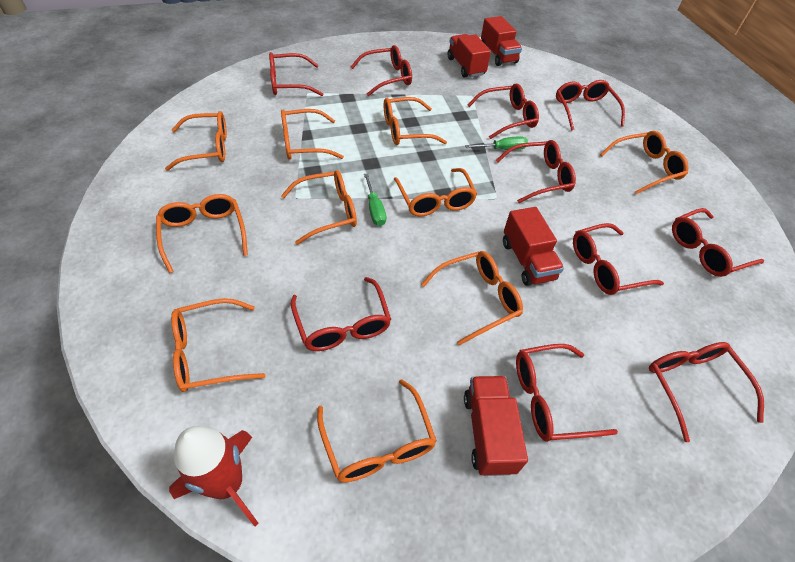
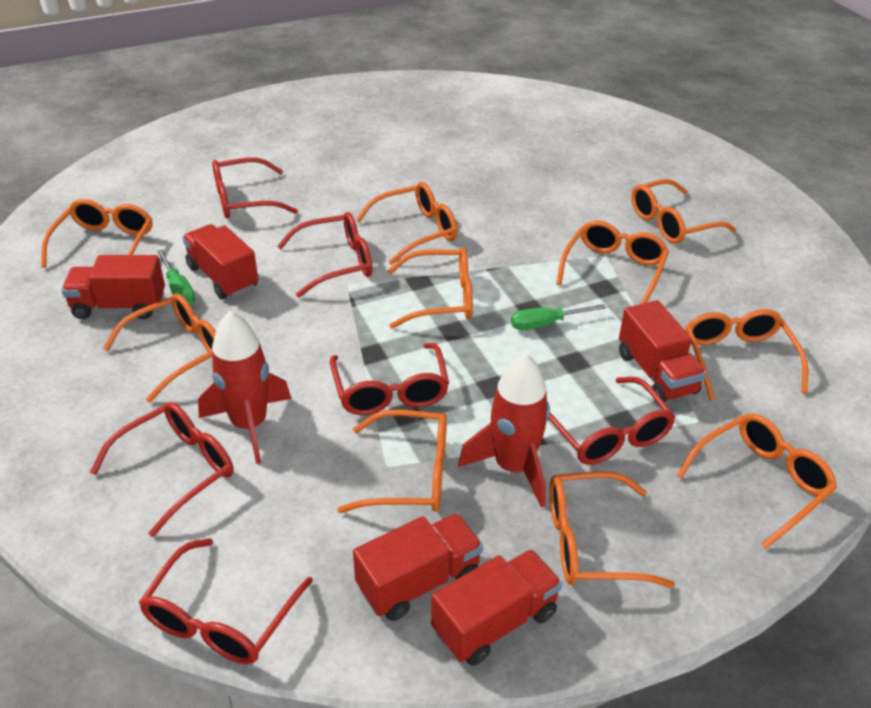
red glasses: 10 -> 6
red rocket: 1 -> 2
red truck: 4 -> 5

